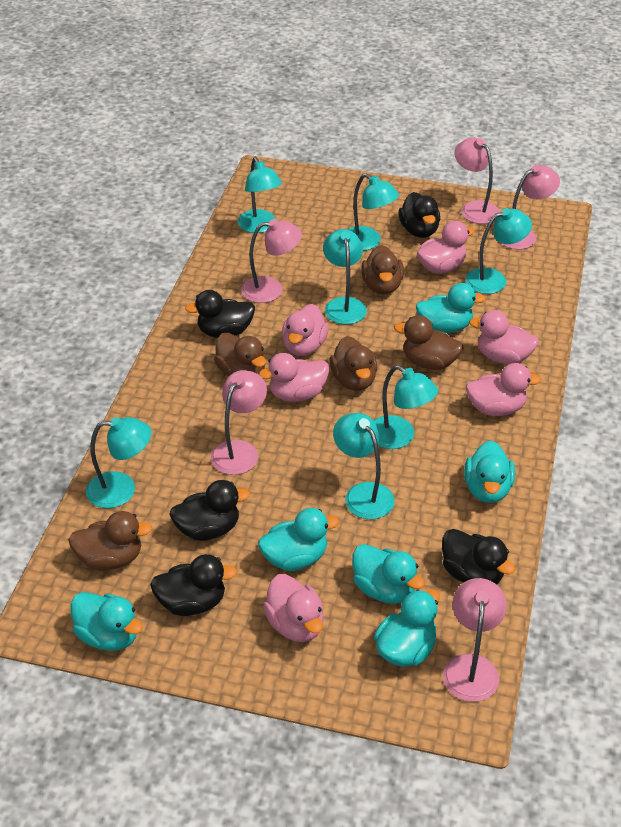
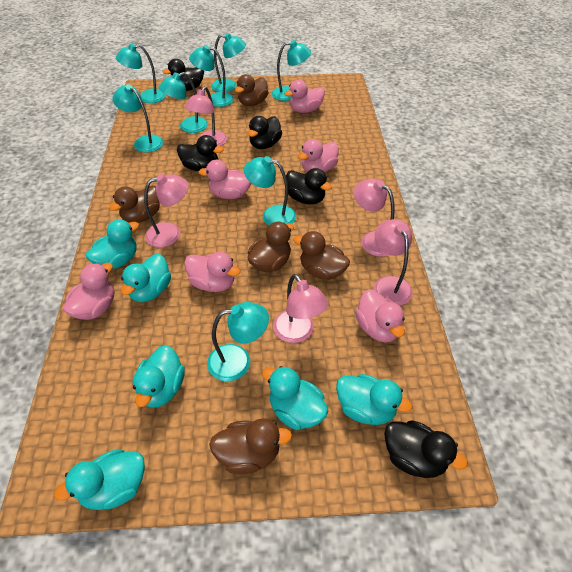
turquoise lamp: 7 -> 8

